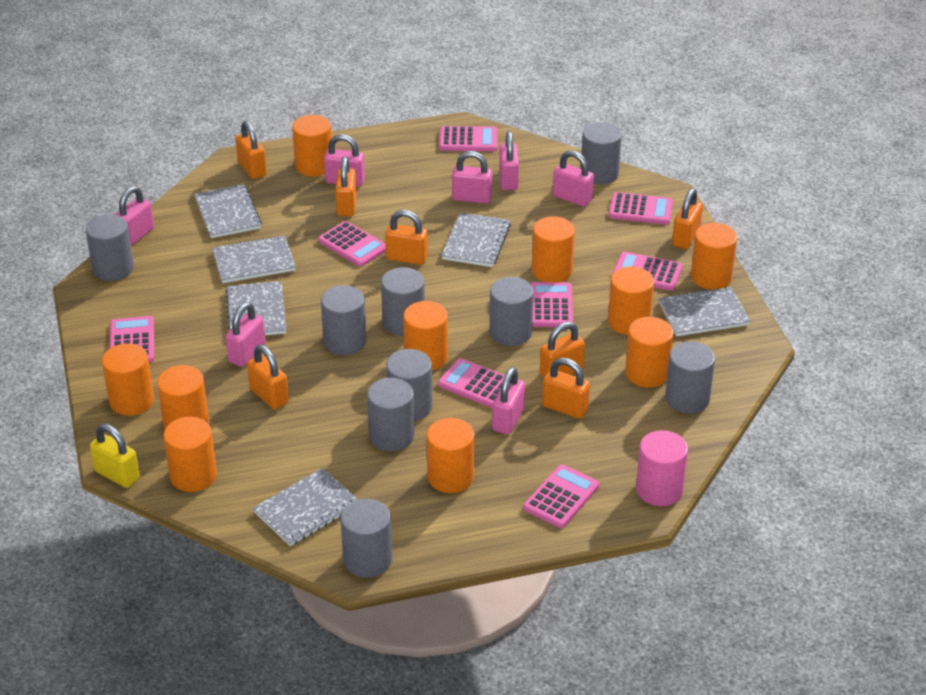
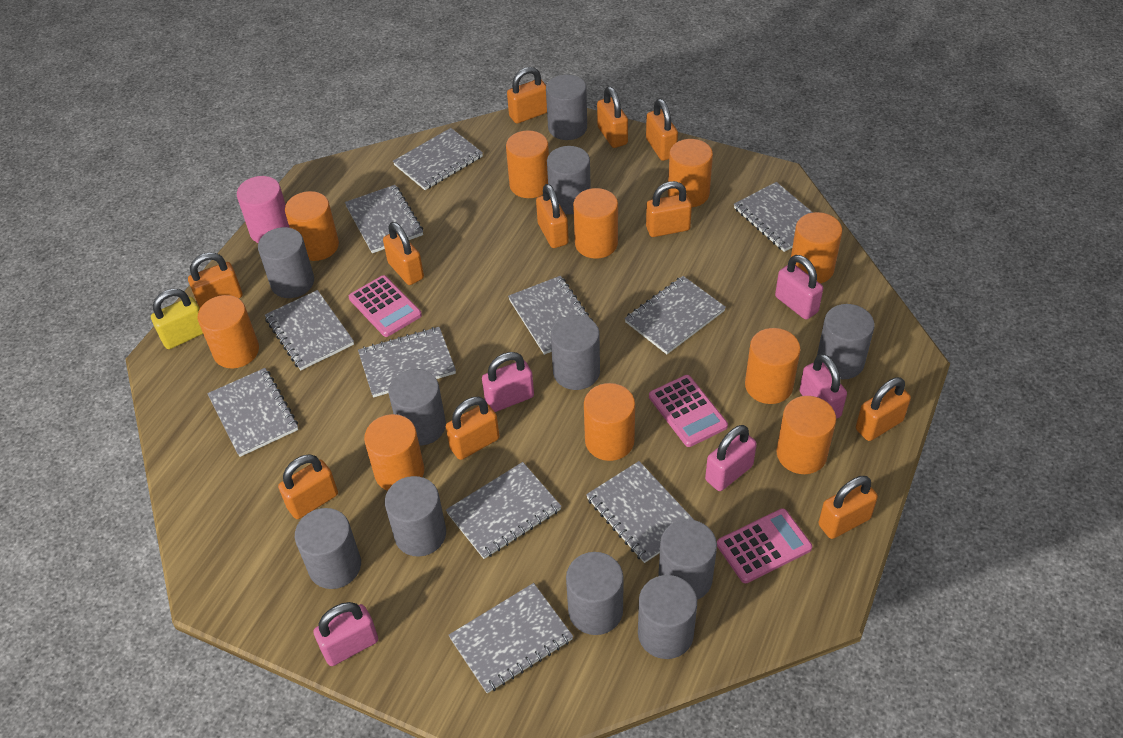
grey cylinder: 9 -> 11
grey notebook: 6 -> 11
orange padlock: 7 -> 11
pink calculator: 8 -> 3
pink padlock: 7 -> 5

